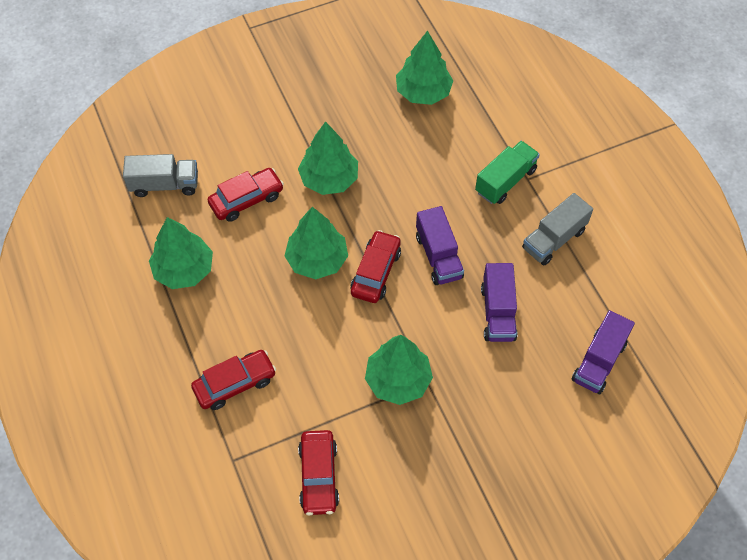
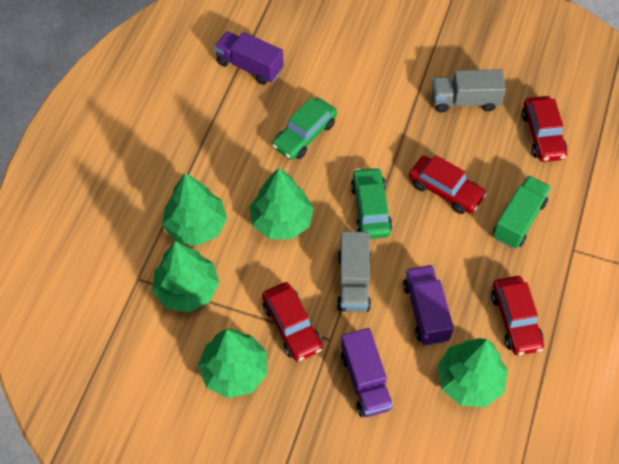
green car: 0 -> 2

